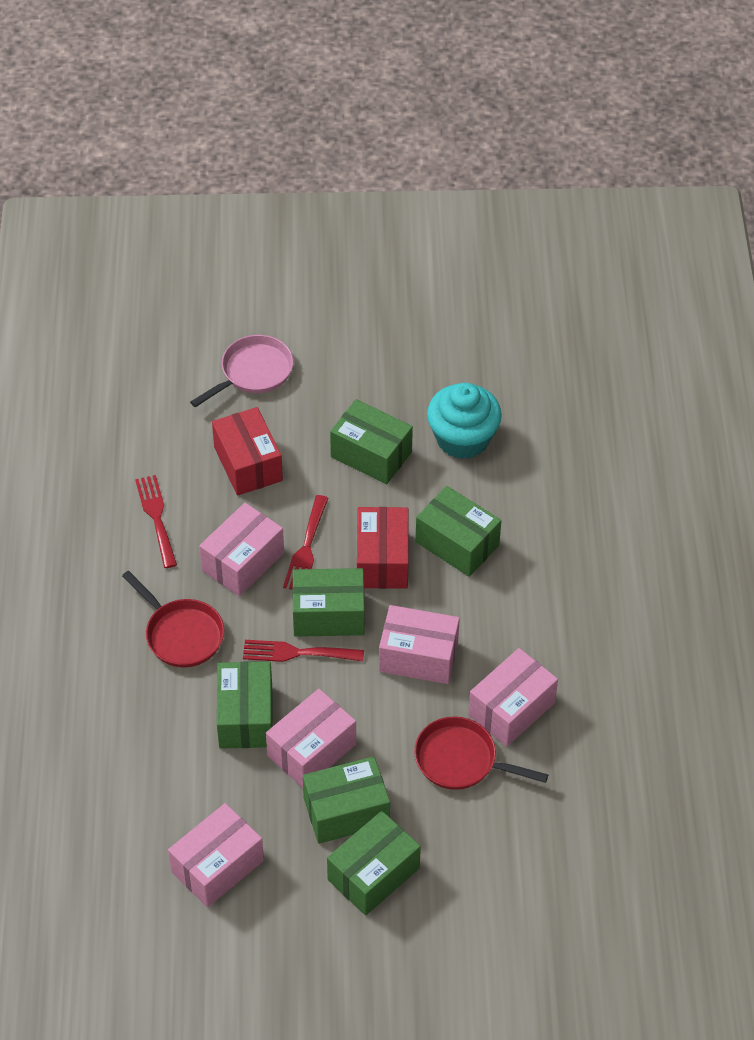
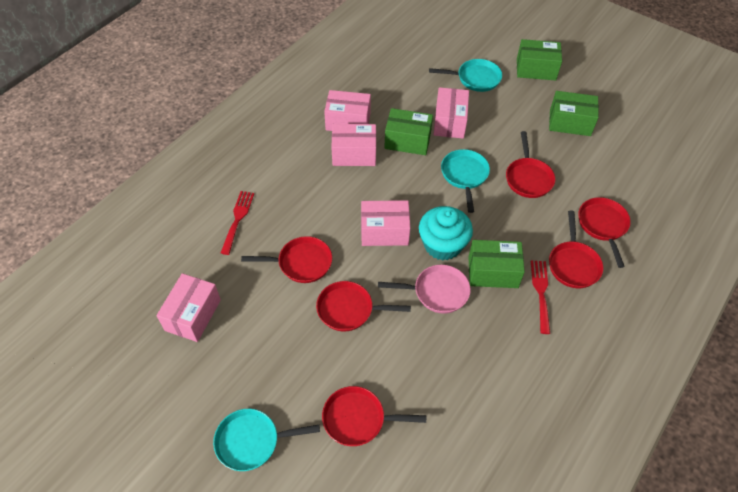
green box: 6 -> 4
red box: 2 -> 0
red fork: 3 -> 2
red pan: 2 -> 6
turquoise pan: 0 -> 3

